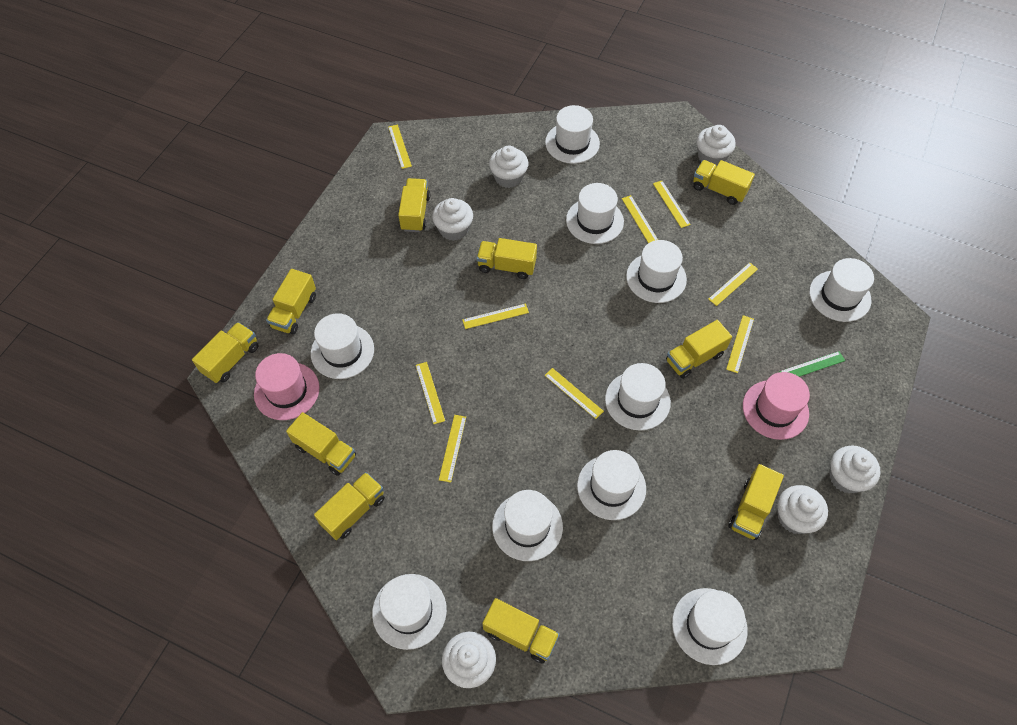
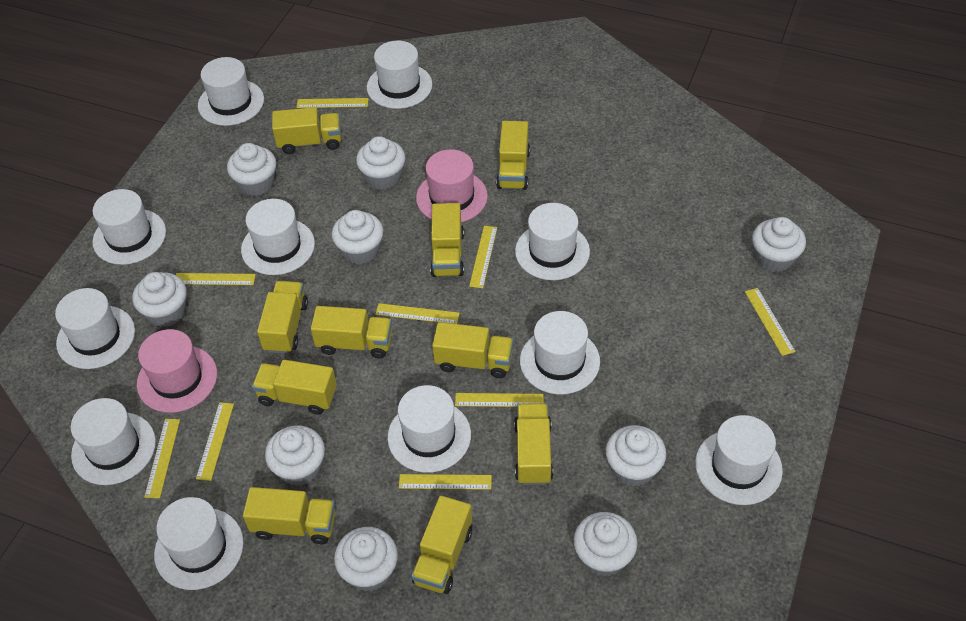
green ruler: 1 -> 0
white cupcake: 6 -> 9
white hat: 10 -> 11

